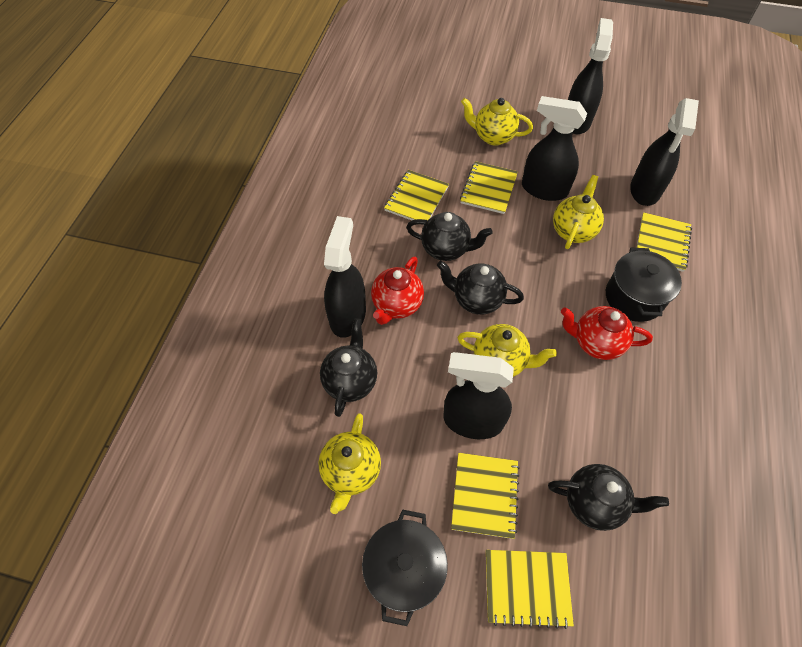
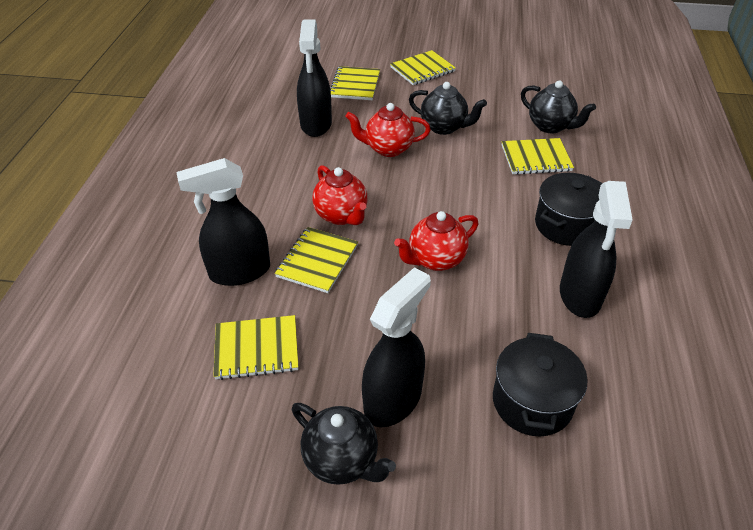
black spray bottle: 5 -> 4
black teapot: 4 -> 3
red teapot: 2 -> 3
yellow teapot: 4 -> 0

